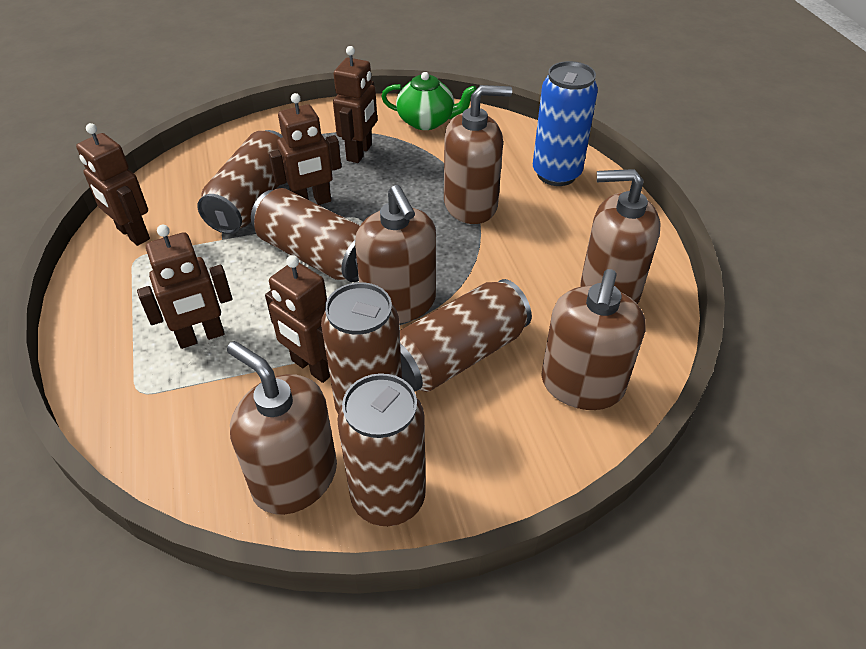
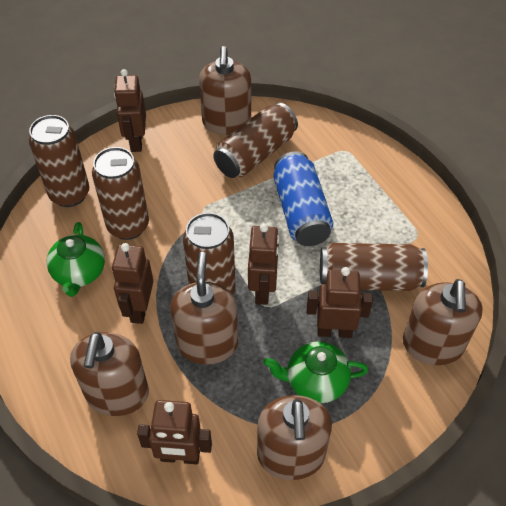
green teapot: 1 -> 2

